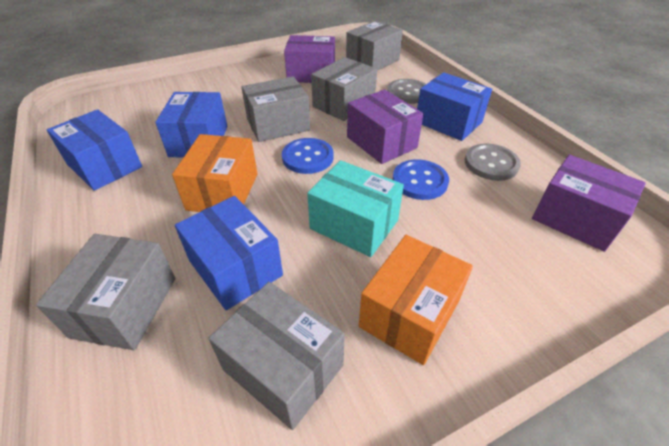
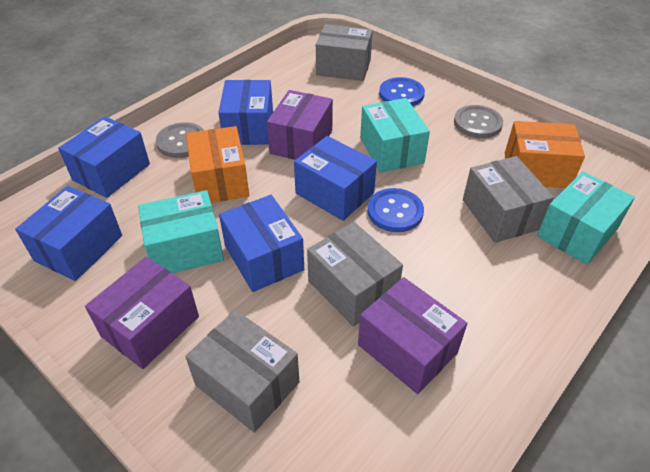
blue box: 4 -> 5
grey box: 5 -> 4
turquoise box: 1 -> 3

